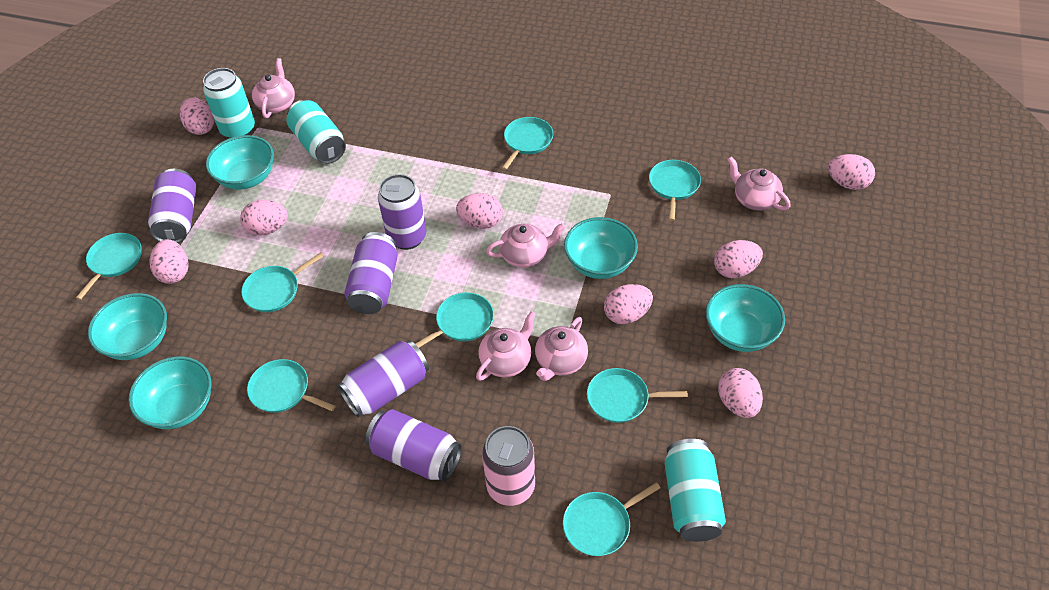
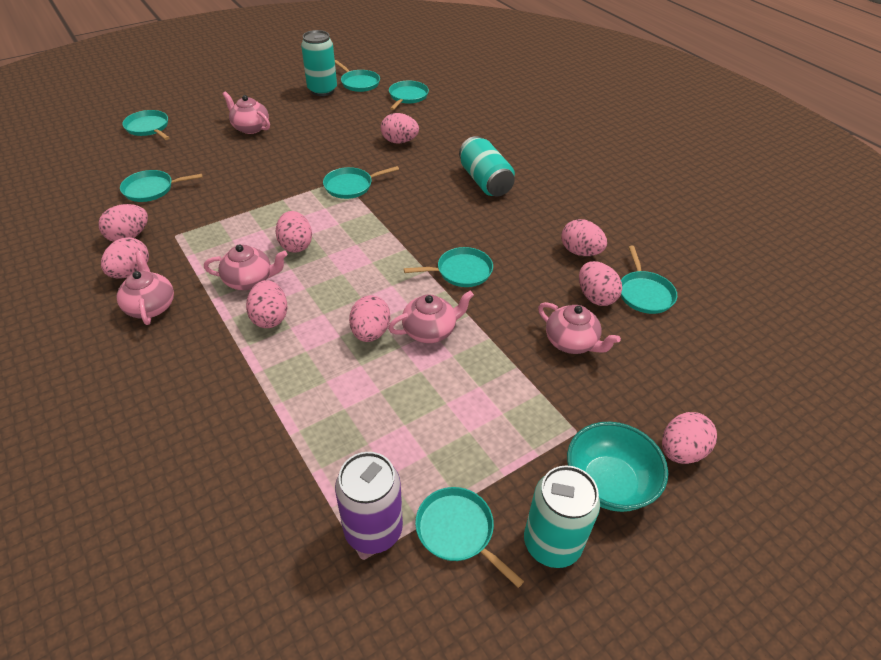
pink can: 1 -> 0
pink egg: 8 -> 9
purple can: 5 -> 1
turquoise bowl: 5 -> 1

